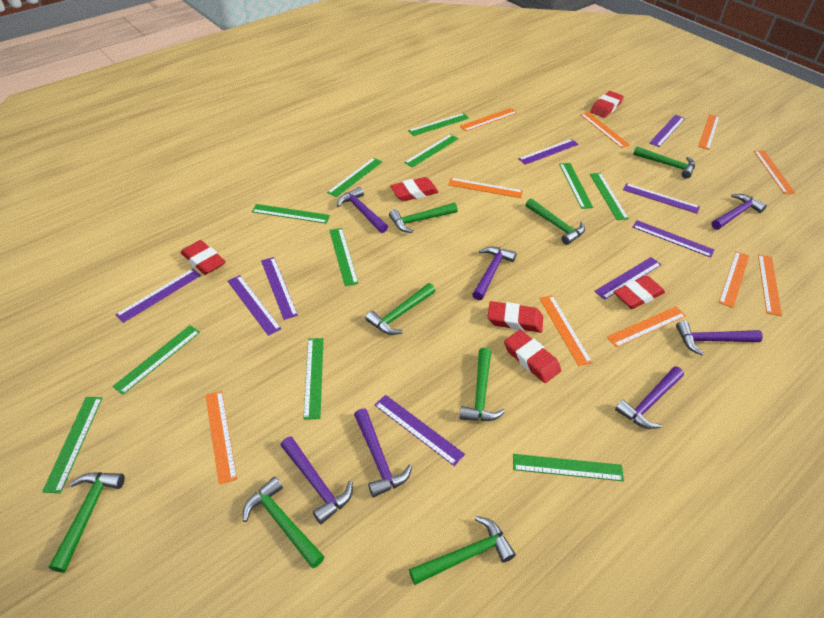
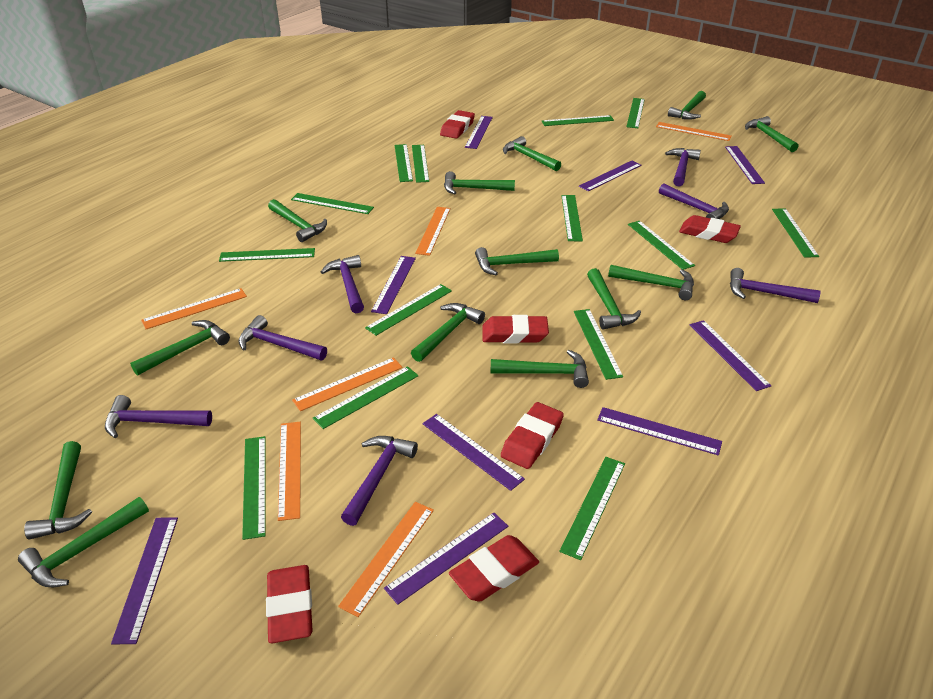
green hammer: 8 -> 13
green ruler: 11 -> 14
orange ruler: 10 -> 6

